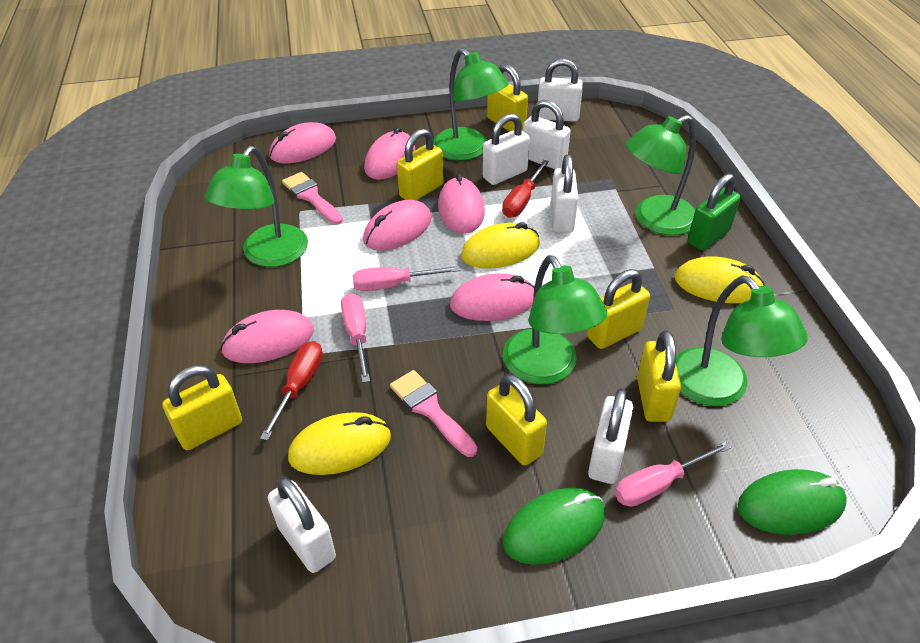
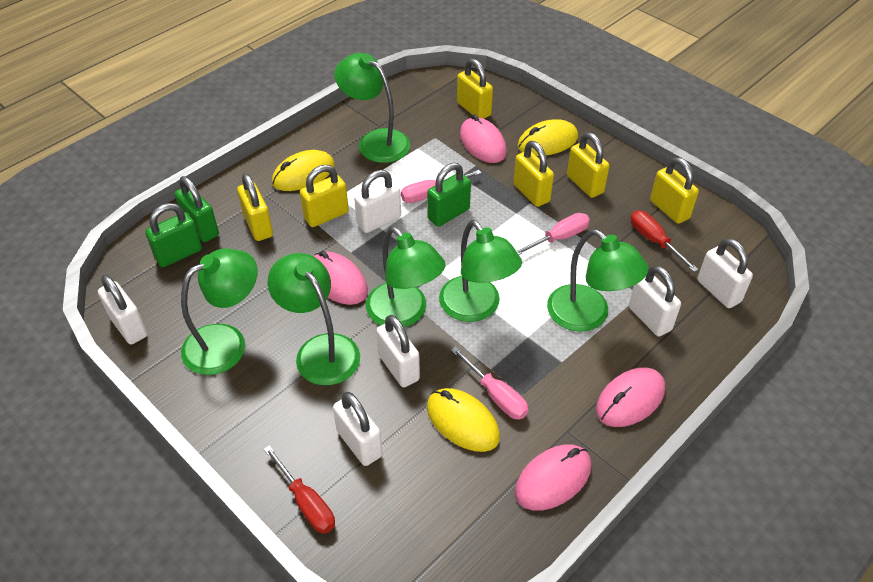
green lamp: 5 -> 6
green mouse: 2 -> 0
green padlock: 1 -> 3
pink brush: 2 -> 0
pink mouse: 6 -> 4

